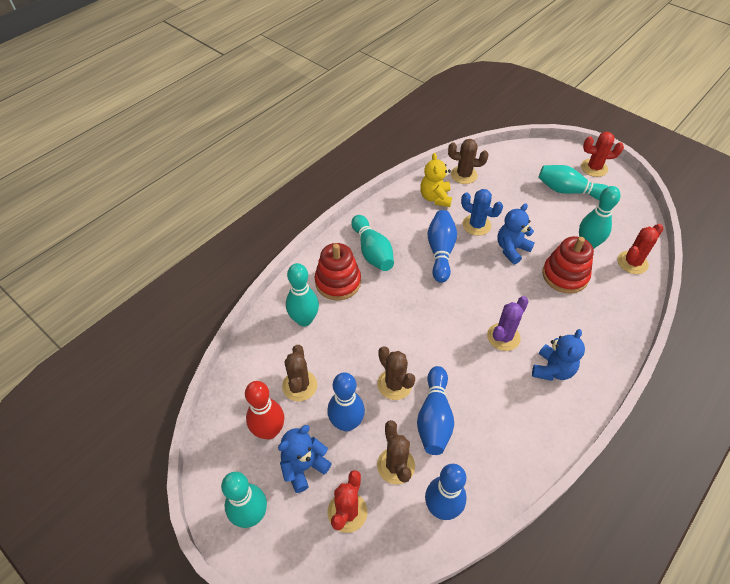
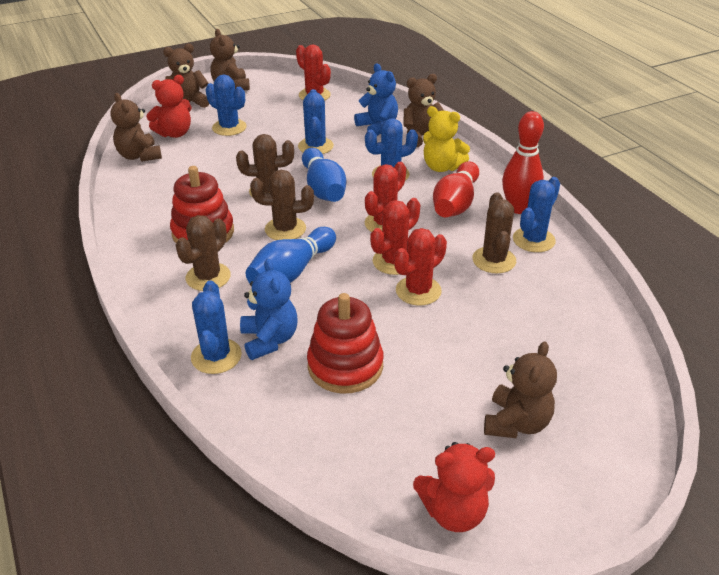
blue bowling pin: 4 -> 2
blue cactus: 1 -> 5
blue teddy bear: 3 -> 2
brown teddy bear: 0 -> 5
purple cactus: 1 -> 0
red bowling pin: 1 -> 2
red cactus: 3 -> 4
red teddy bear: 0 -> 2
turquoise bowling pin: 5 -> 0

